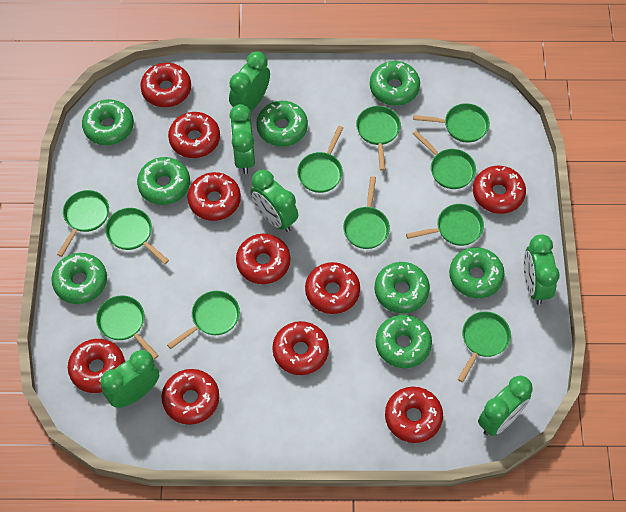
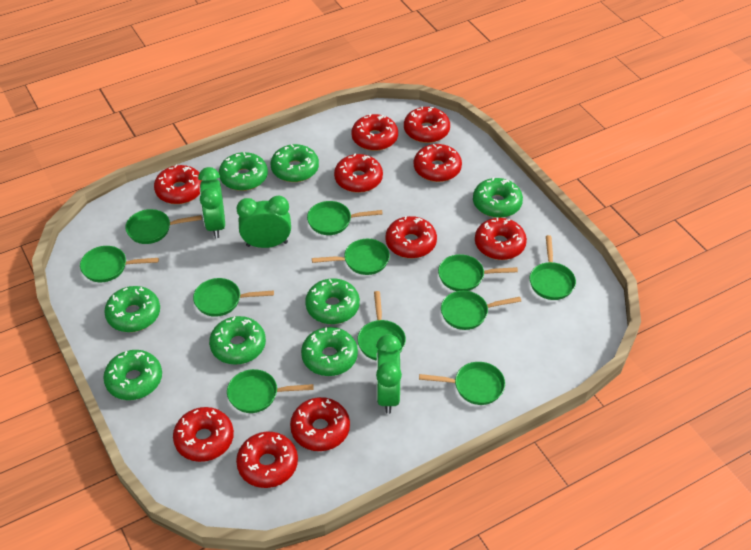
green clock: 6 -> 3

